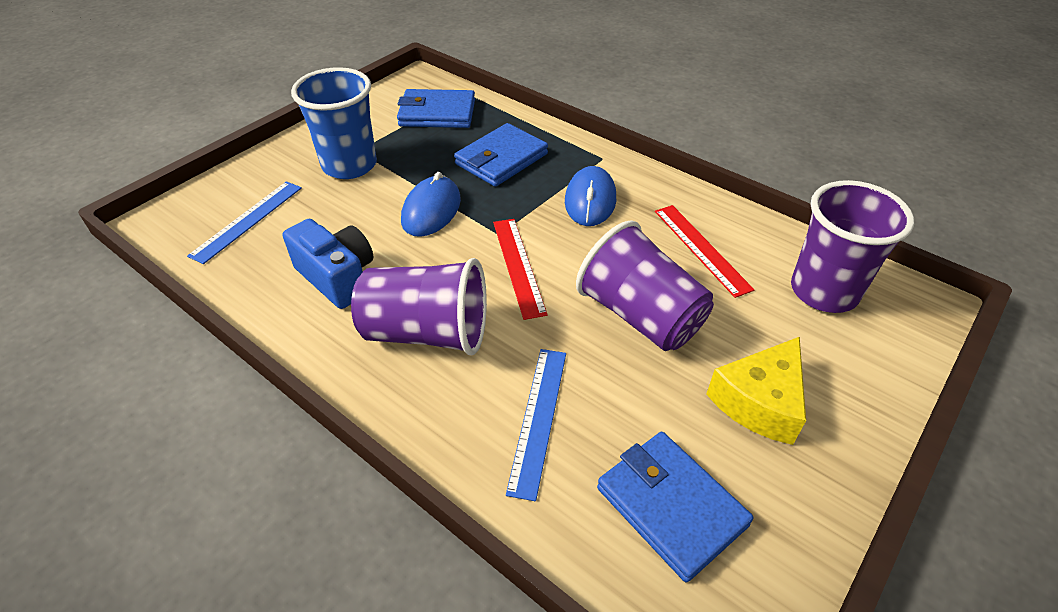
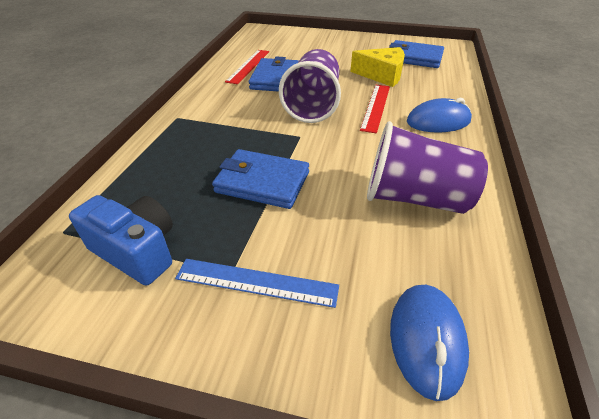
blue cup: 1 -> 0
blue ruler: 2 -> 1
purple cup: 3 -> 2

